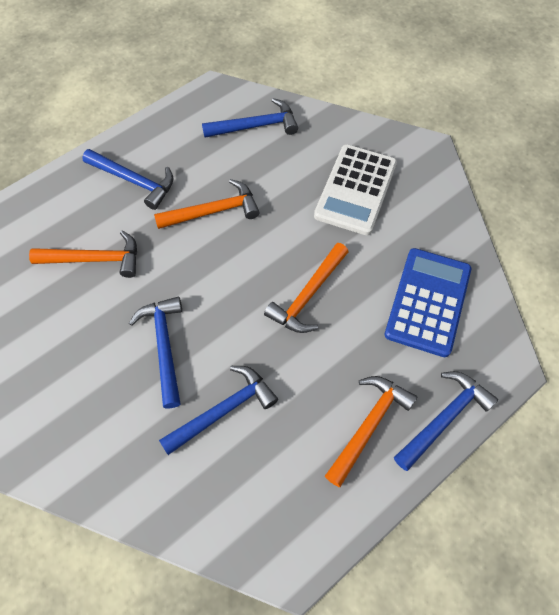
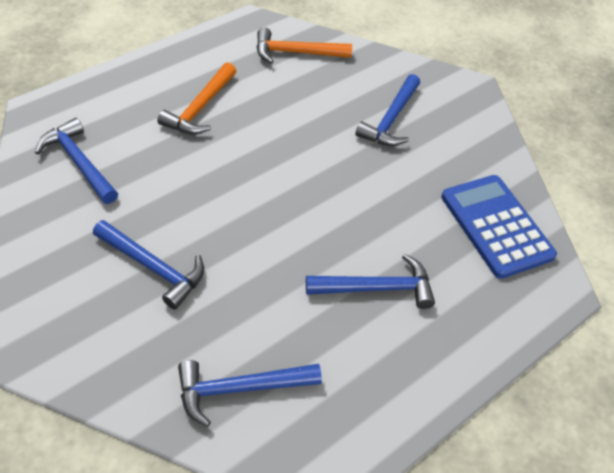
orange hammer: 4 -> 2
white calculator: 1 -> 0

